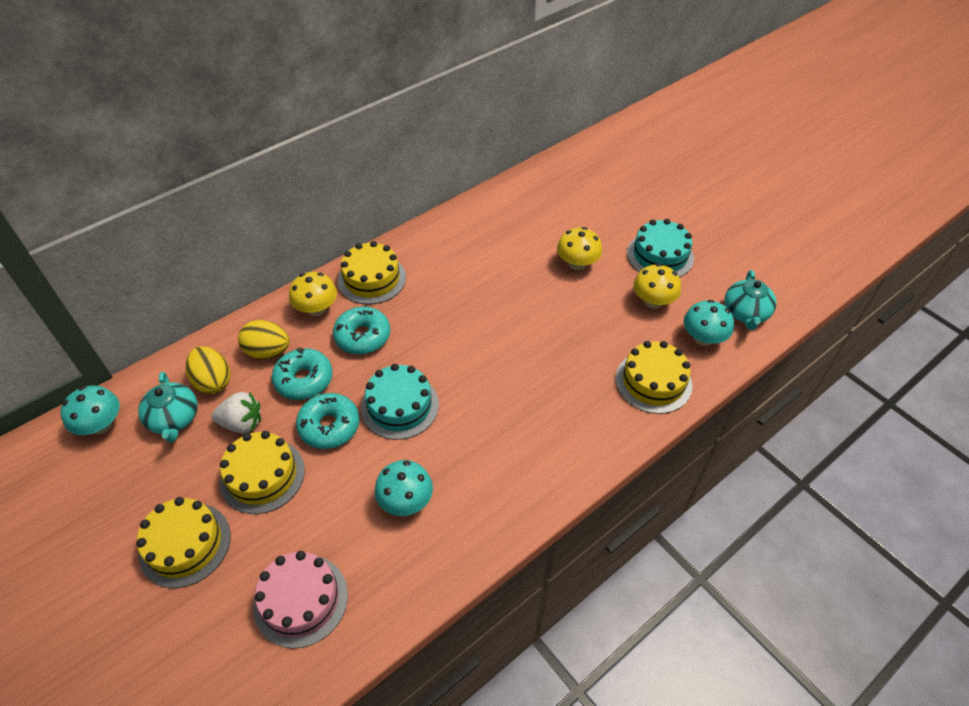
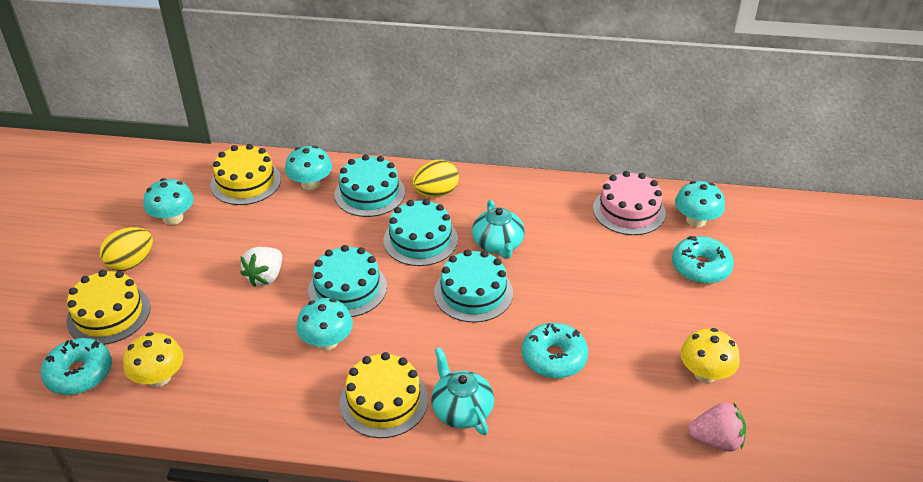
pink strawberry: 0 -> 1
turquoise cake: 2 -> 4
turquoise mushroom: 3 -> 4
yellow cake: 4 -> 3
yellow mushroom: 3 -> 2

